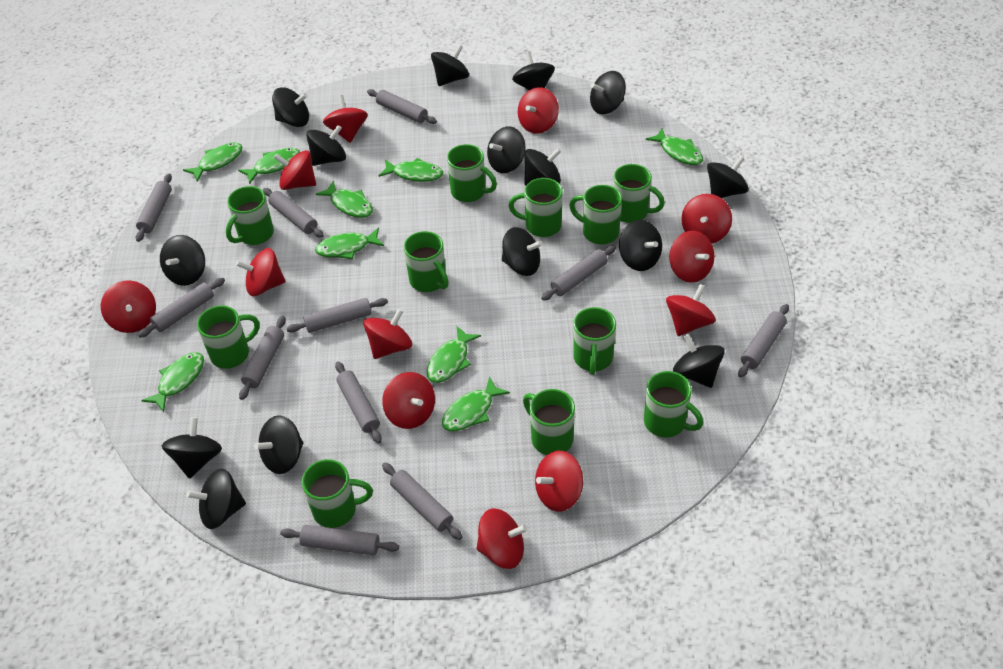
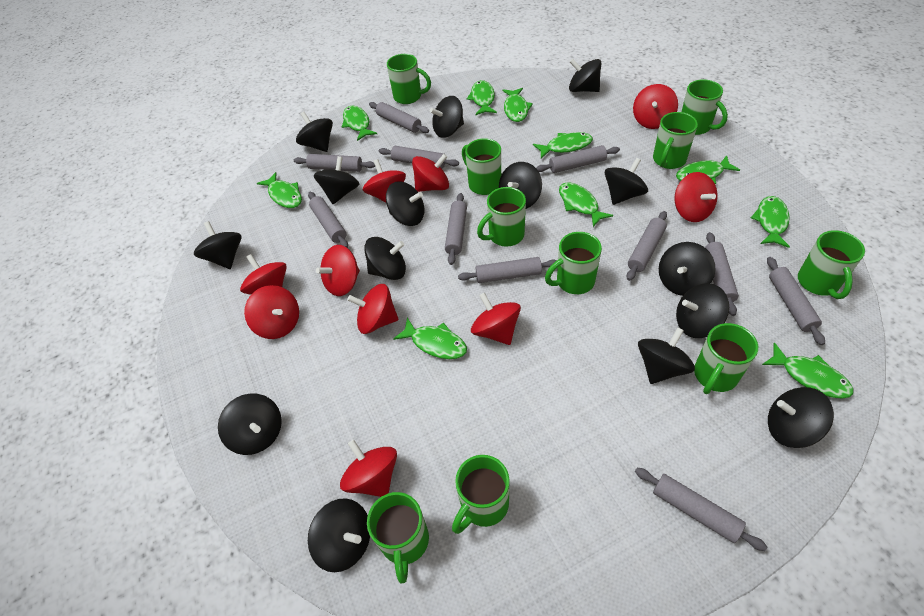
green fish: 9 -> 10
green mug: 11 -> 10
red spinning top: 12 -> 10

